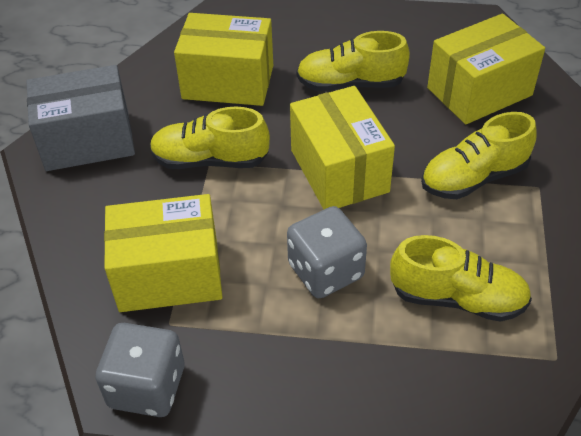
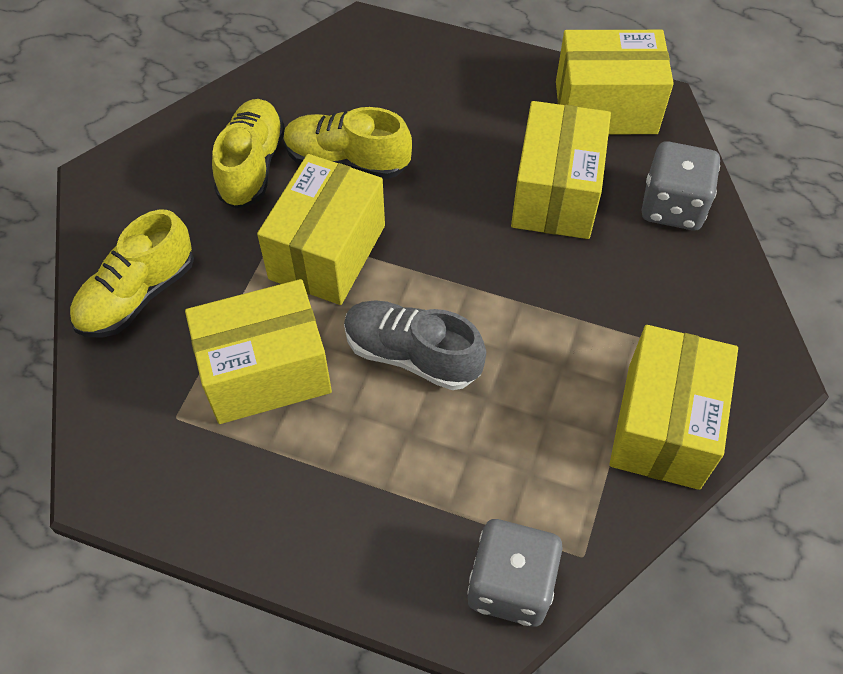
grey box: 1 -> 0
grey shoe: 0 -> 1
yellow box: 4 -> 5
yellow shoe: 4 -> 3

